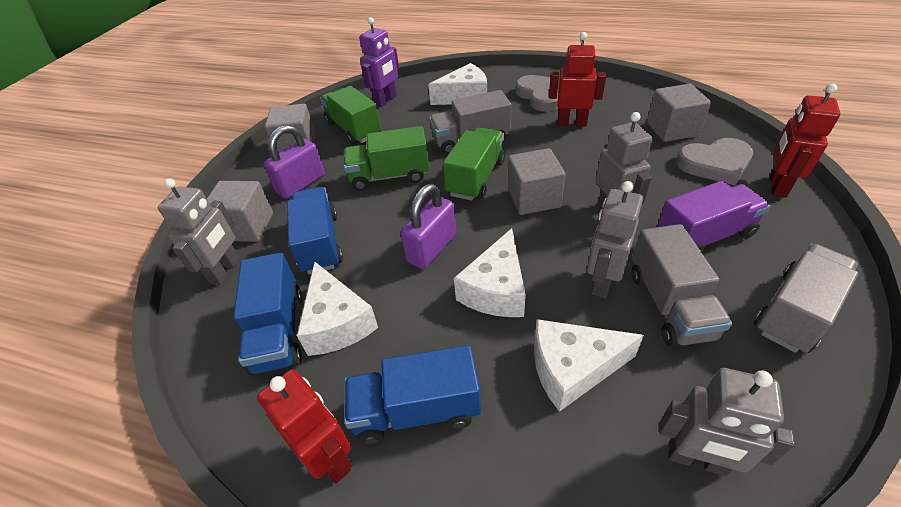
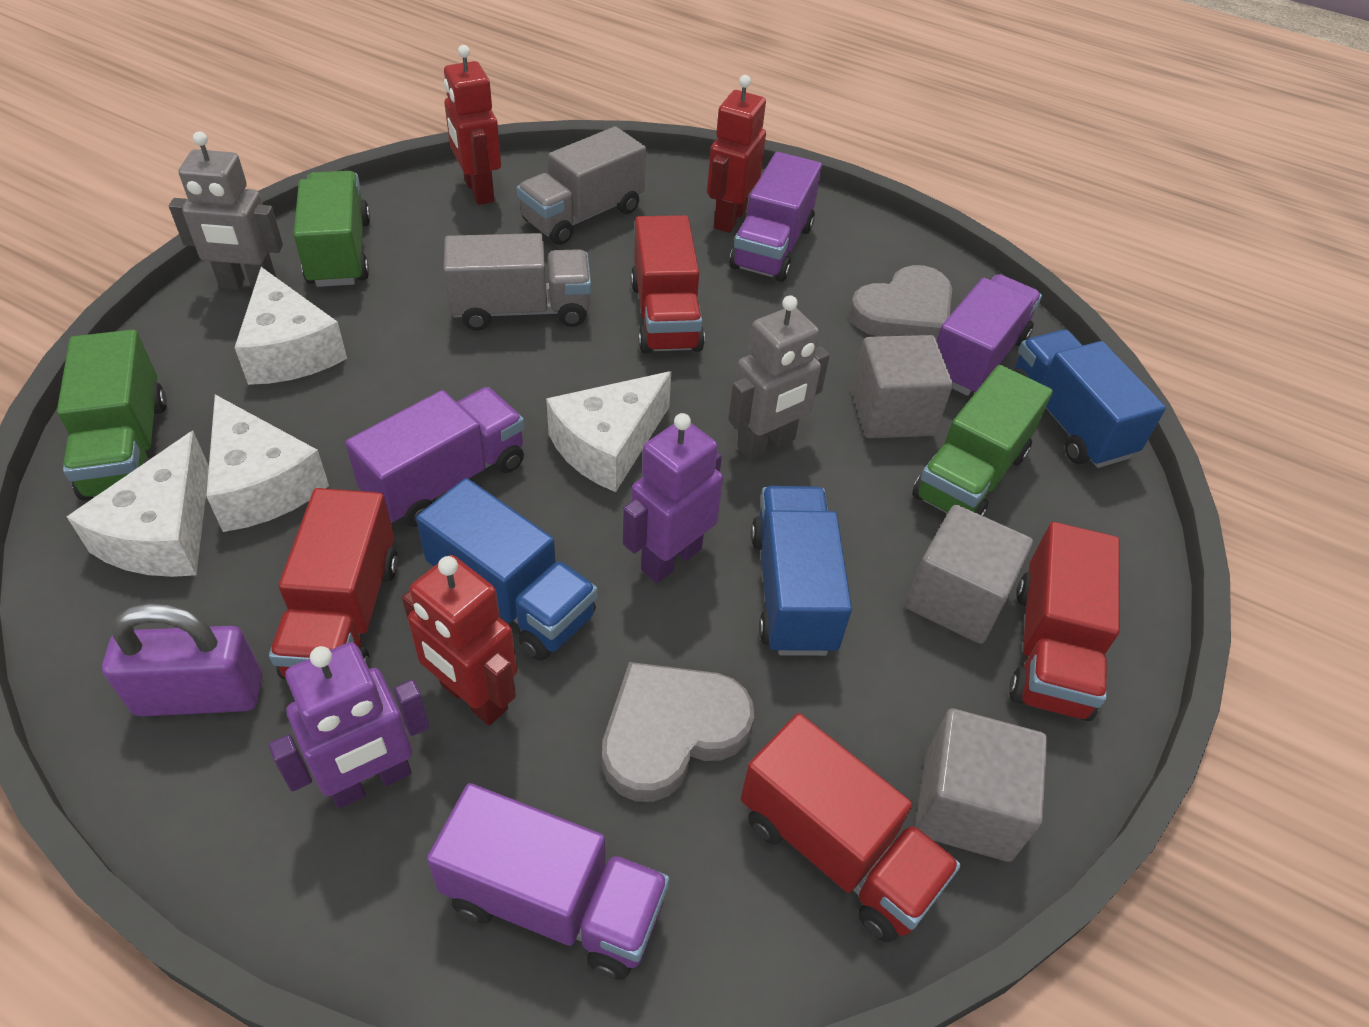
grey cube: 4 -> 3
grey robot: 4 -> 2
grey truck: 3 -> 2
purple padlock: 2 -> 1
purple robot: 1 -> 2
purple truck: 1 -> 4
red truck: 0 -> 4

